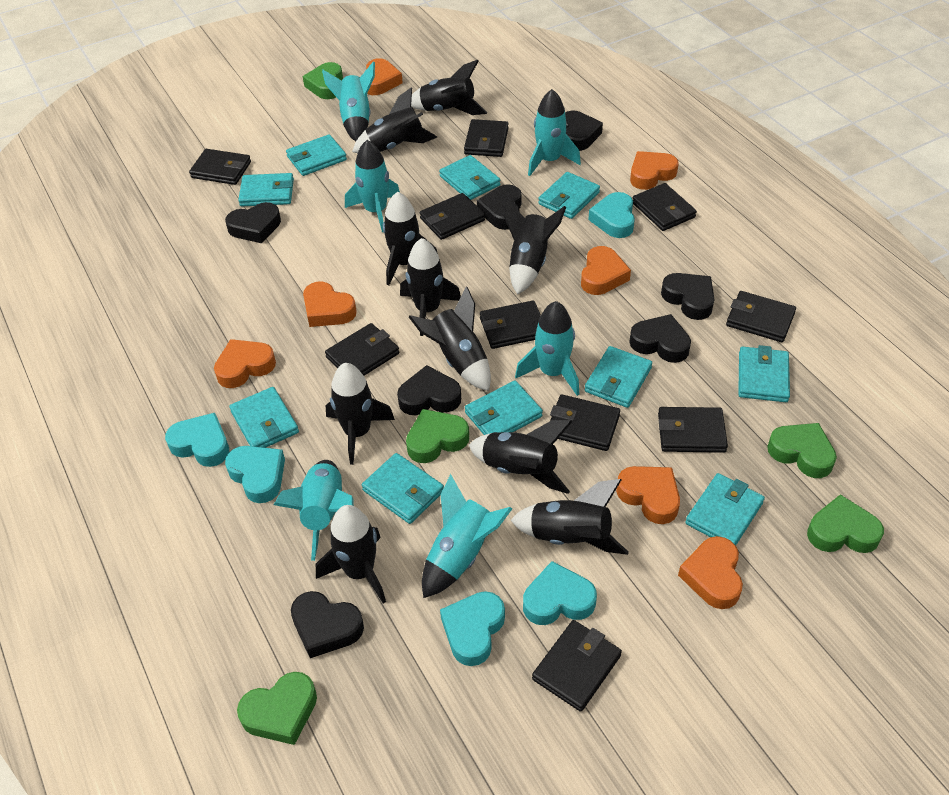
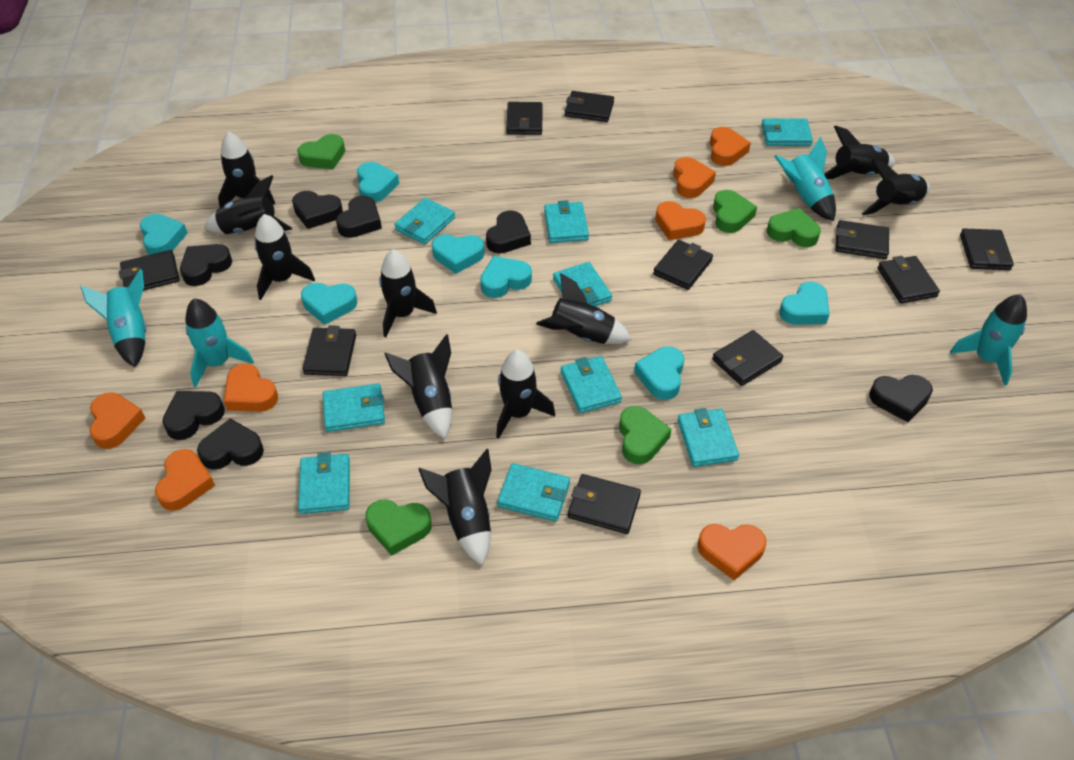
turquoise heart: 5 -> 7
turquoise rocket: 6 -> 4
turquoise wallet: 10 -> 9

